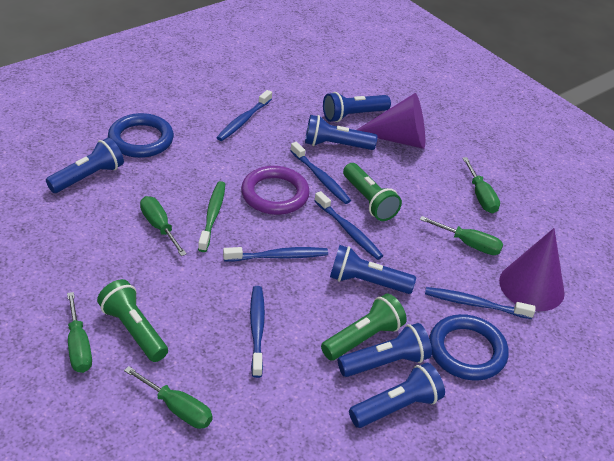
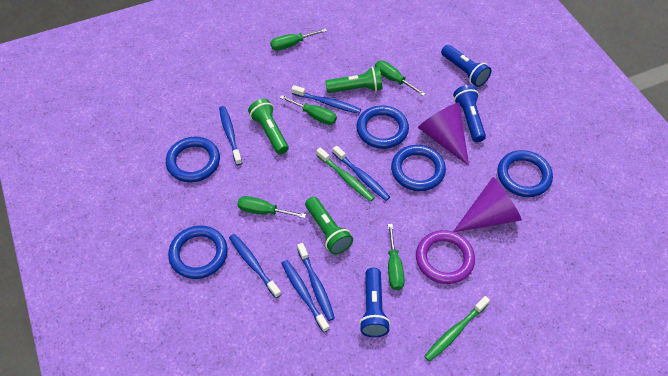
blue flashlight: 6 -> 3
blue ring: 2 -> 5
green toothbrush: 1 -> 2

